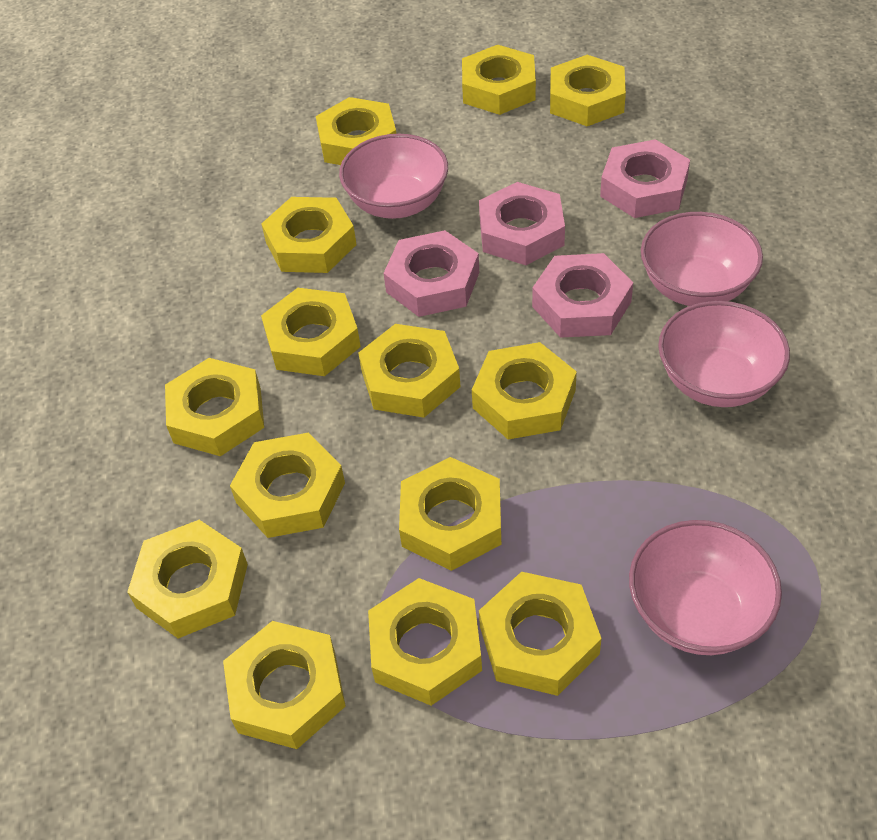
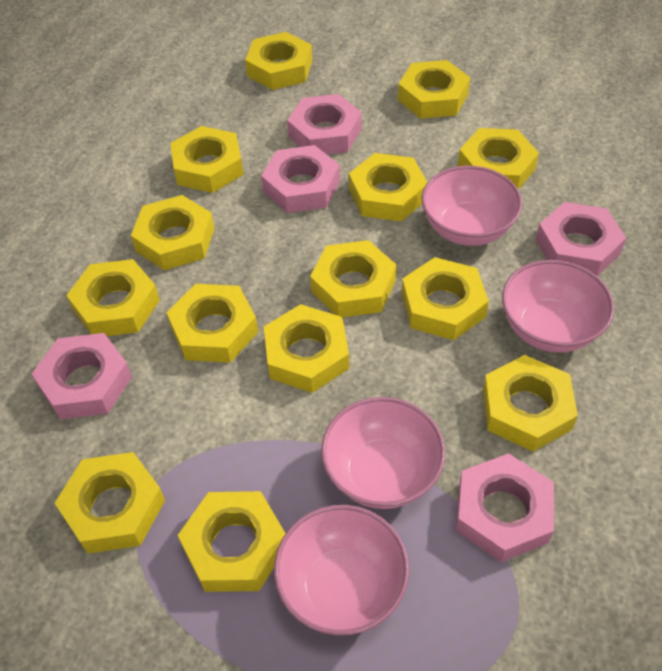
pink nut: 4 -> 5

